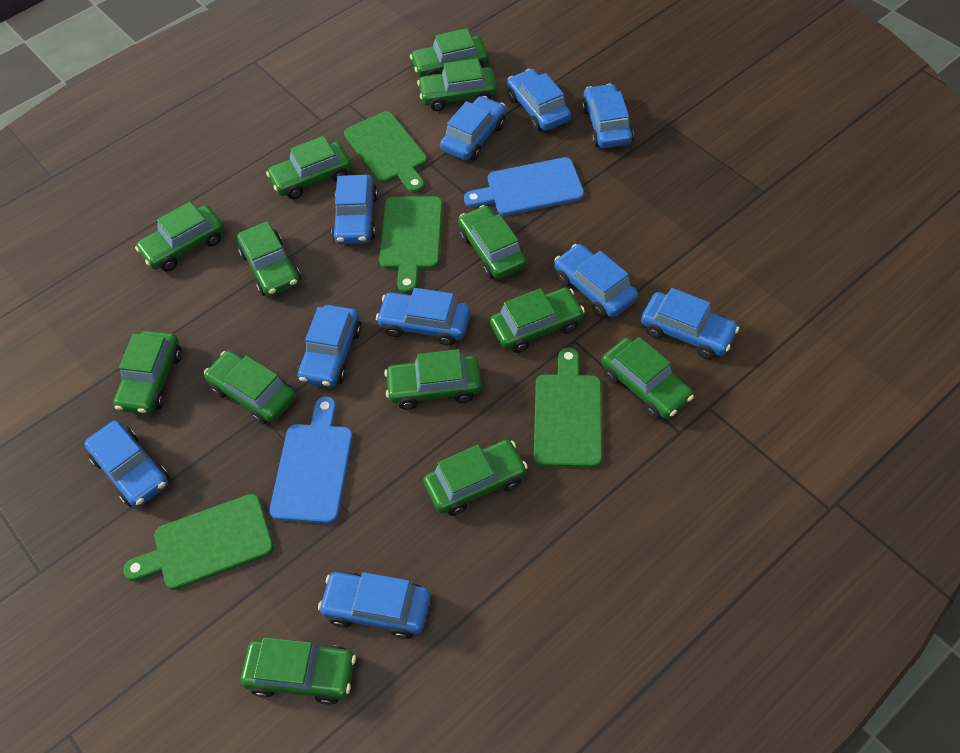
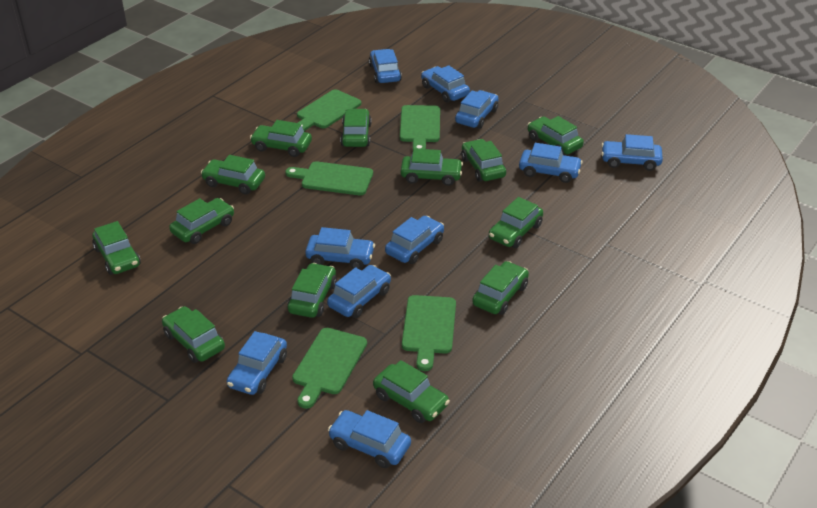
blue cutting board: 2 -> 0
green cutting board: 4 -> 5

